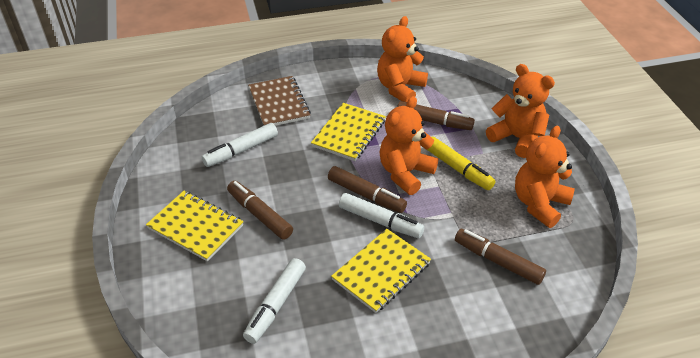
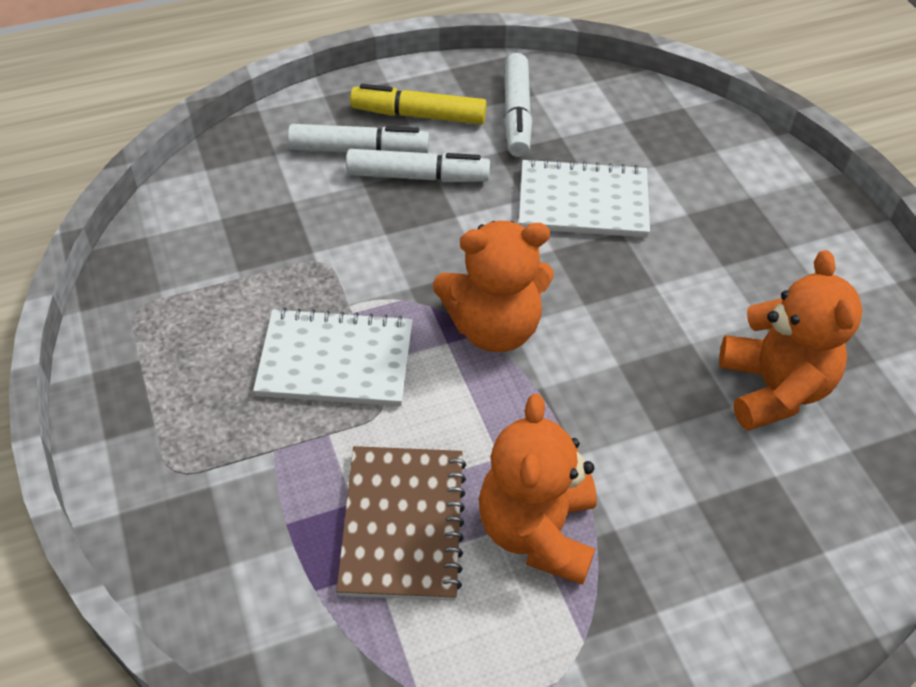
brown marker: 4 -> 0
orange teddy bear: 4 -> 3
white notebook: 0 -> 2
yellow notebook: 3 -> 0

